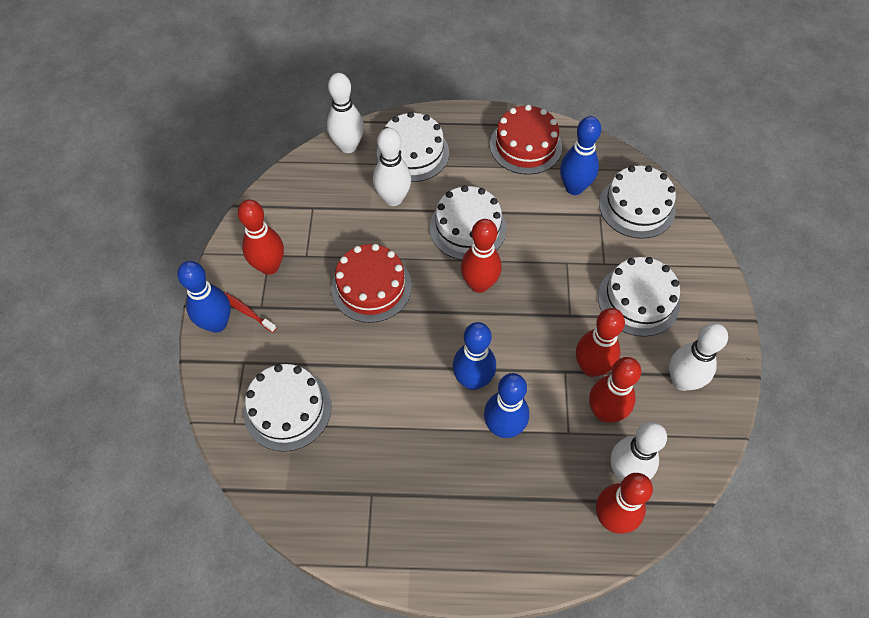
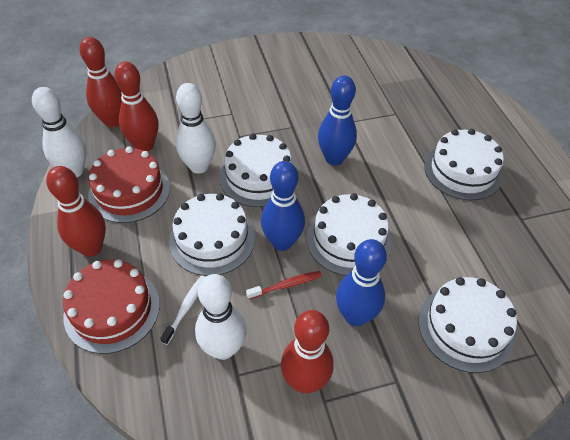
blue bowling pin: 4 -> 3
red bowling pin: 5 -> 4
white bowling pin: 4 -> 3
white toothbrush: 0 -> 1

